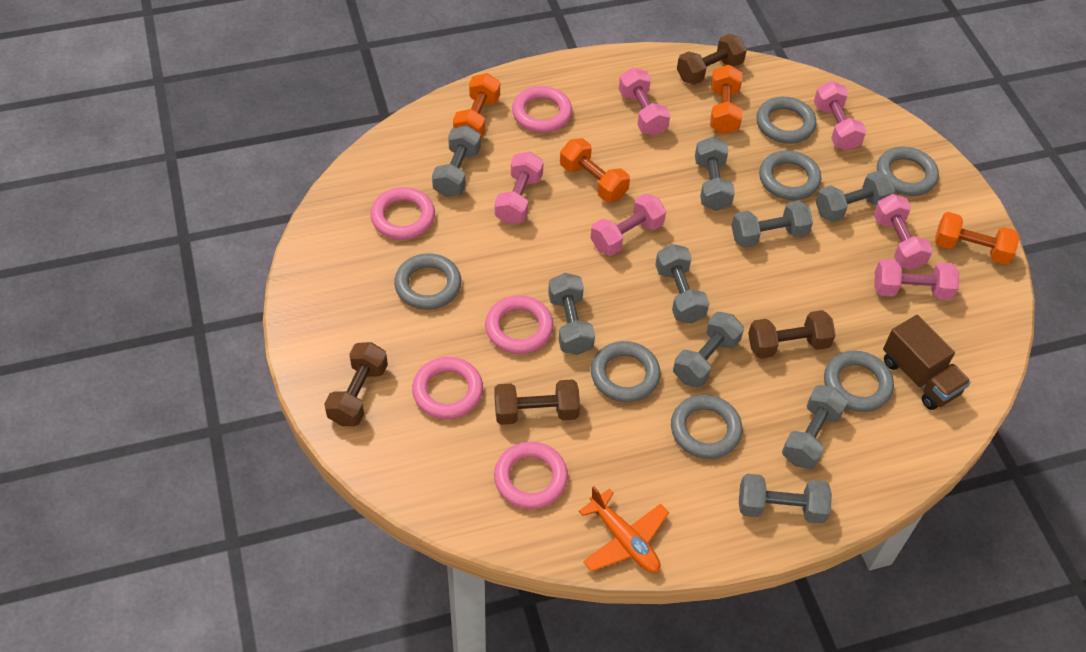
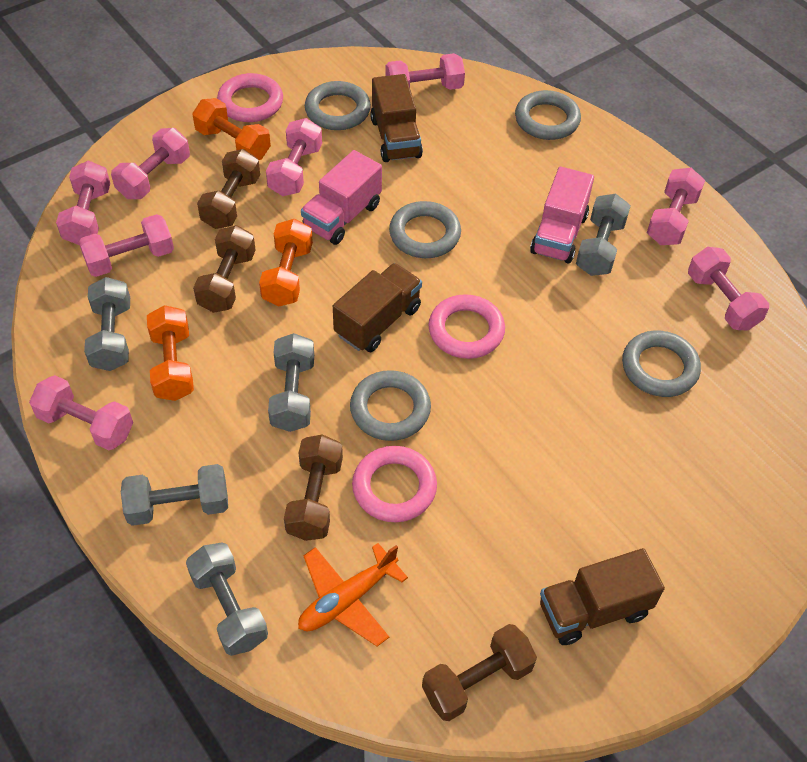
brown truck: 1 -> 3
grey dumbbell: 9 -> 5
grey ring: 7 -> 5
orange dumbbell: 4 -> 3
pink dumbbell: 6 -> 8
pink ring: 5 -> 3
pink truck: 0 -> 2

